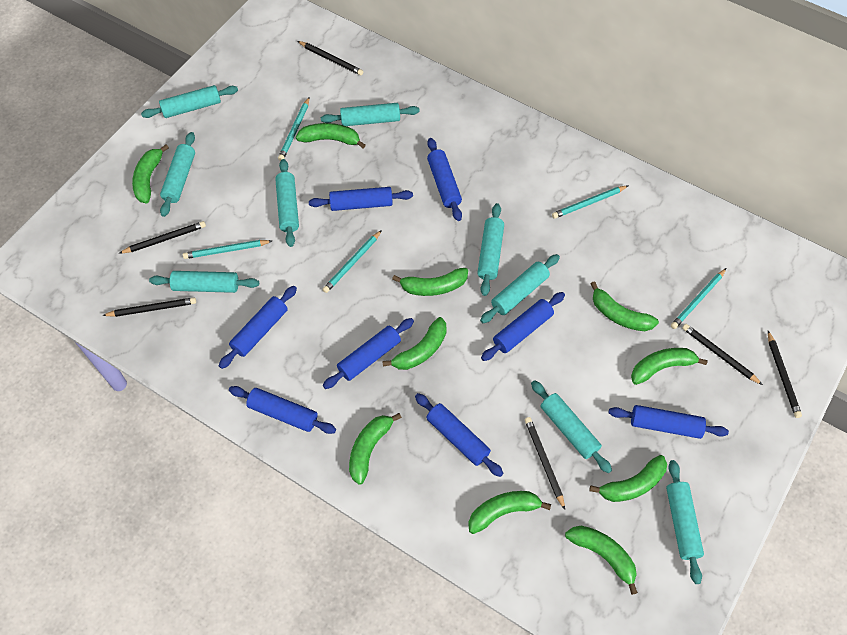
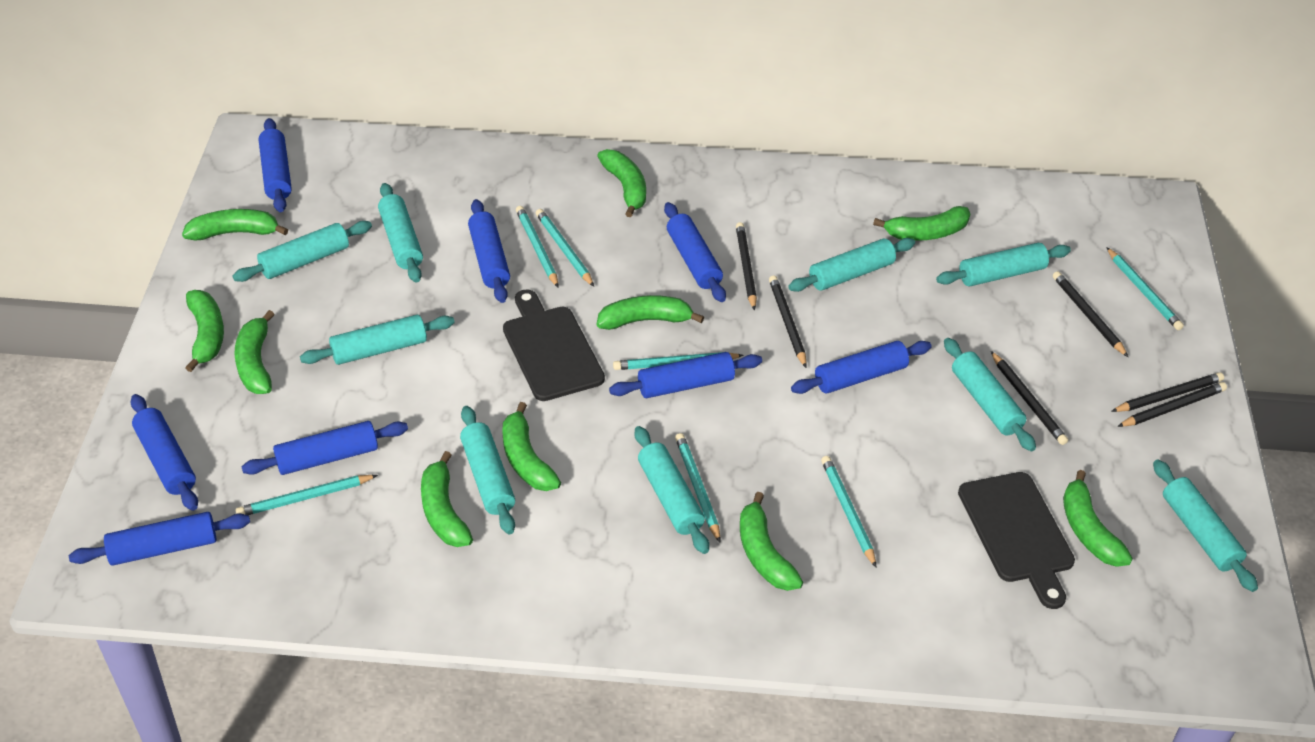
black cutting board: 0 -> 2
turquoise pencil: 5 -> 7

